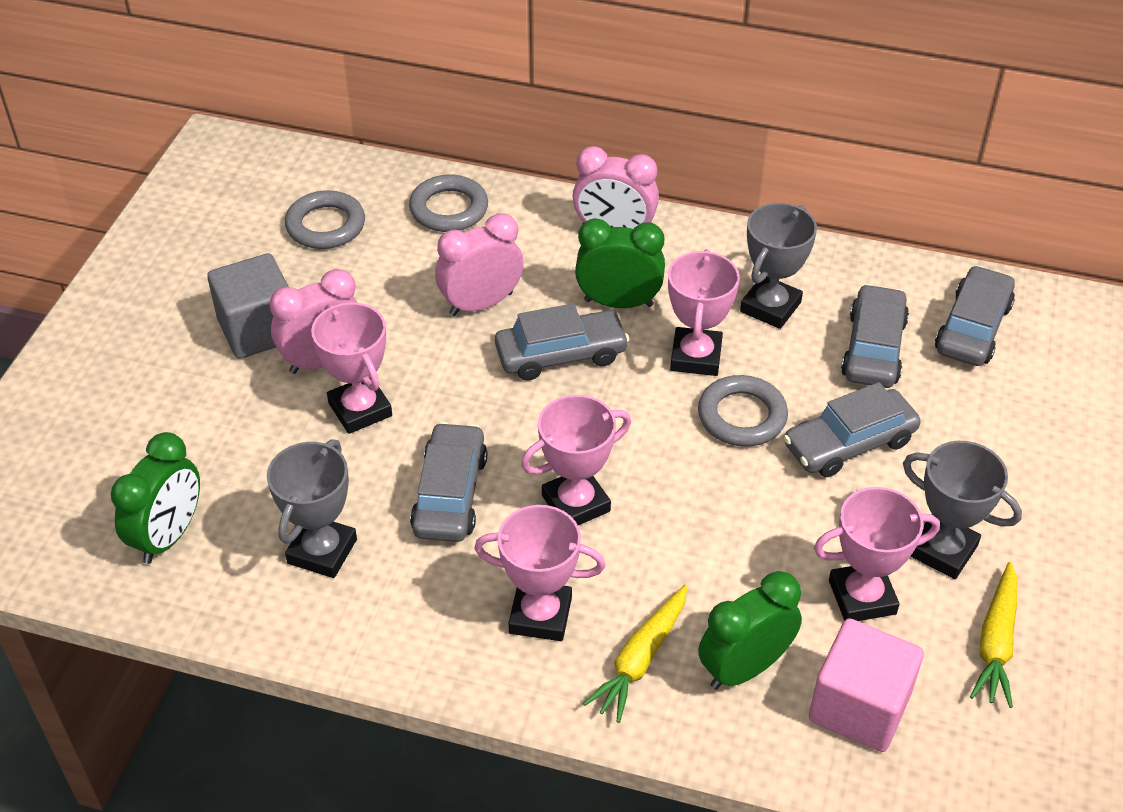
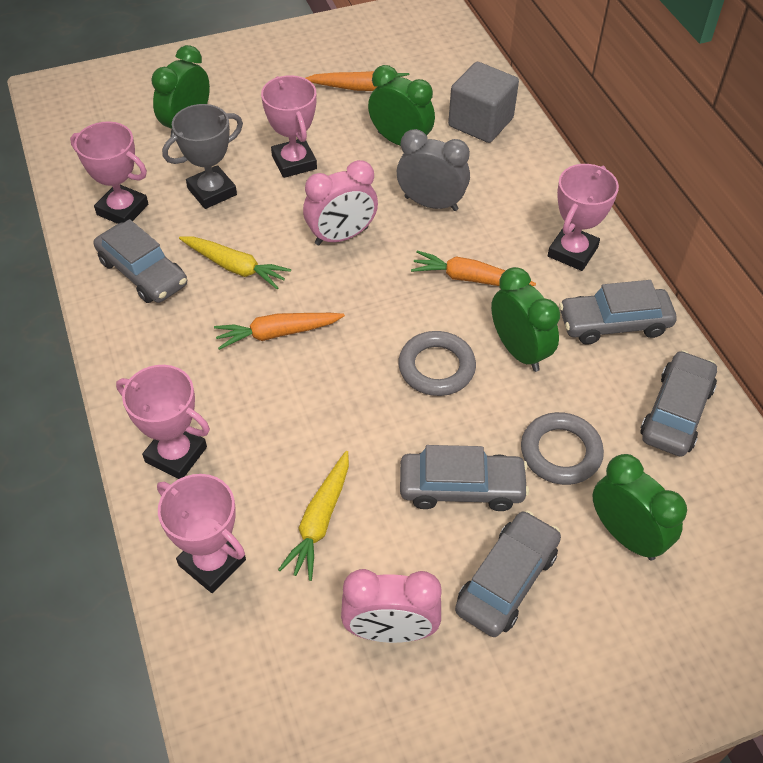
green clock: 3 -> 4
grey clock: 0 -> 1
grey ring: 3 -> 2
grey trophy: 3 -> 1
orange carrot: 0 -> 3
pink clock: 3 -> 2
pink cube: 1 -> 0

